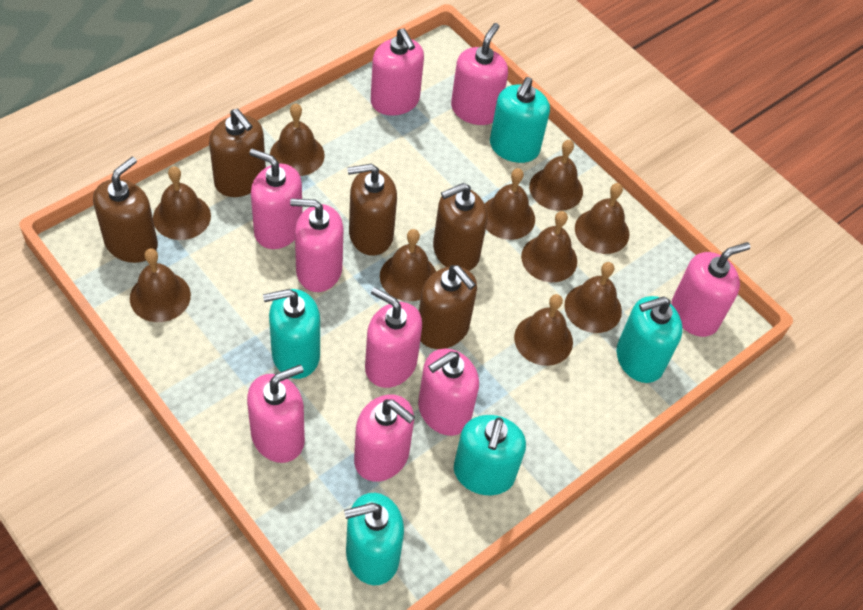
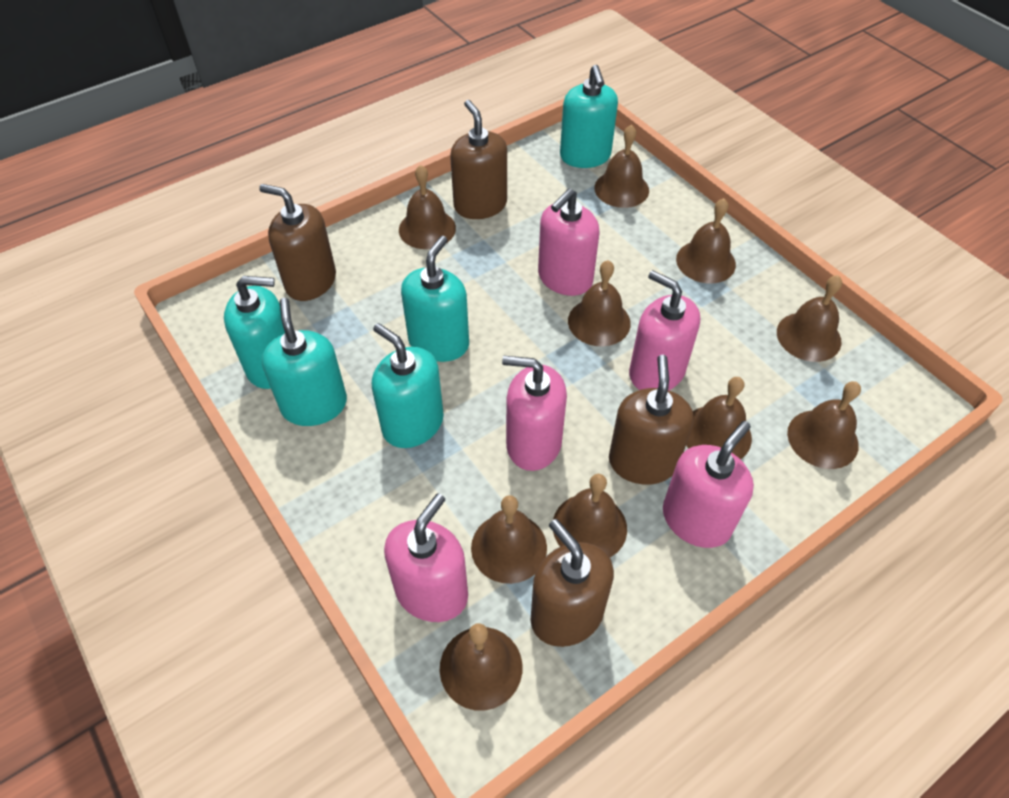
brown soap dispenser: 5 -> 4
pink soap dispenser: 9 -> 5

